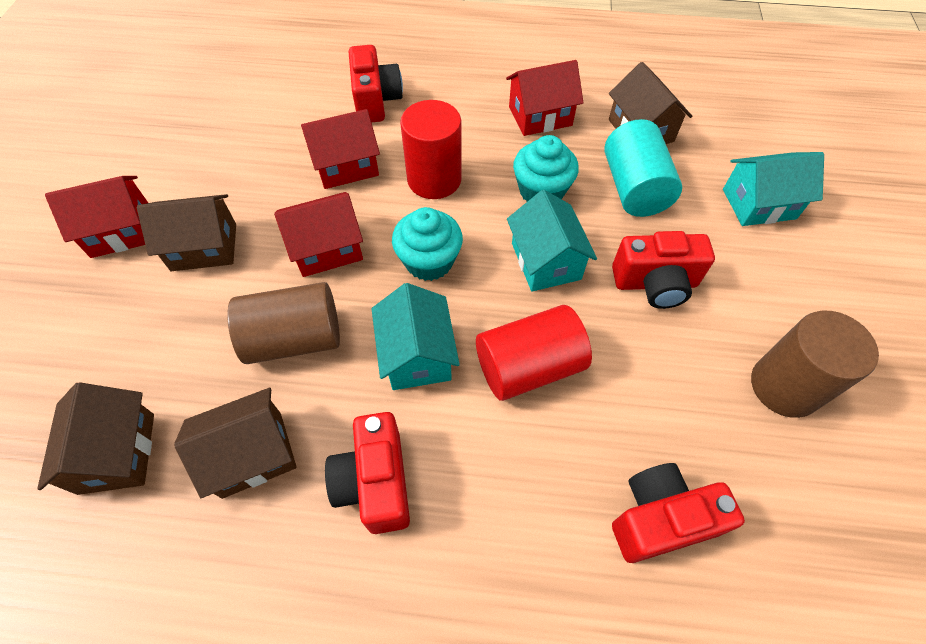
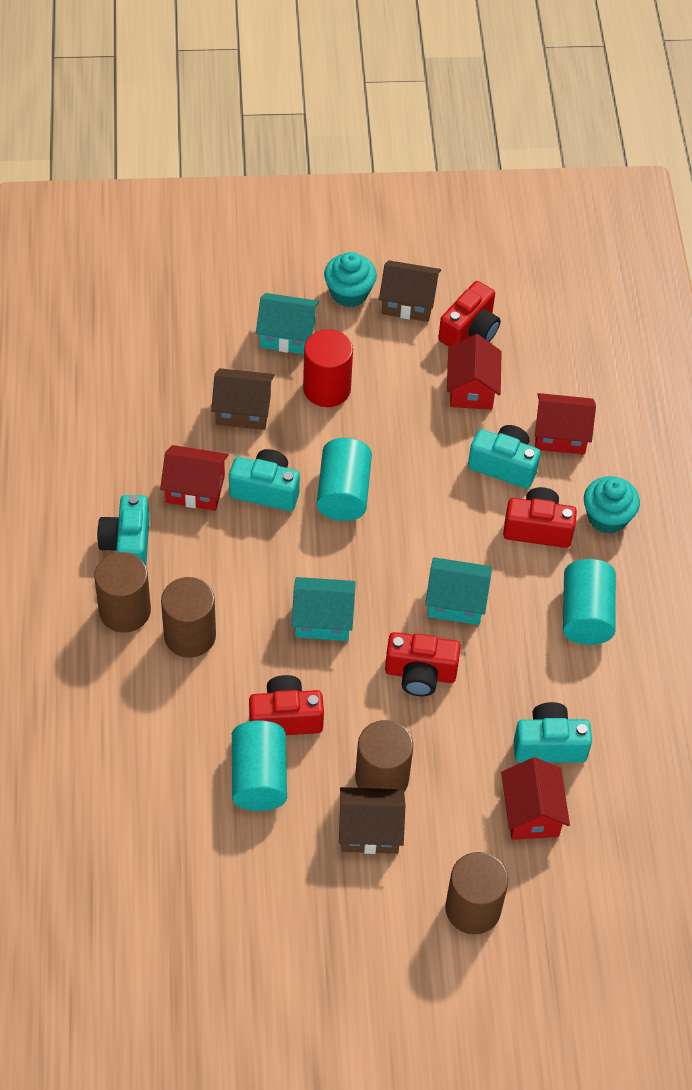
brown cylinder: 2 -> 4
brown house: 4 -> 3
red cylinder: 2 -> 1
turquoise camera: 0 -> 4
turquoise cylinder: 1 -> 3

